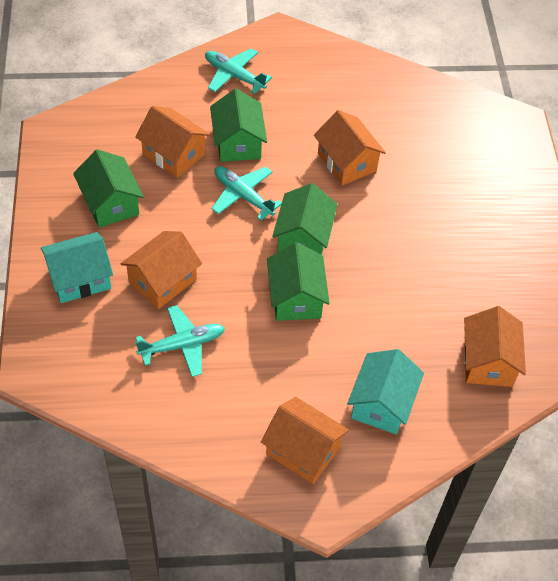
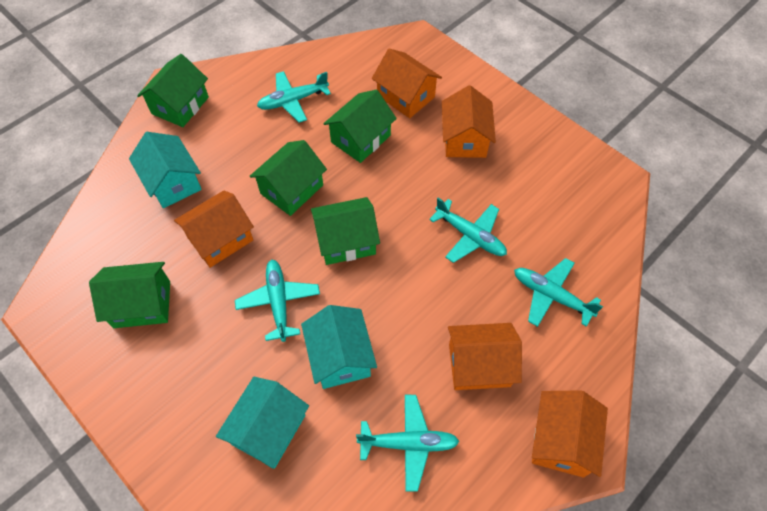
green house: 4 -> 5
turquoise house: 2 -> 3
turquoise plane: 3 -> 5

